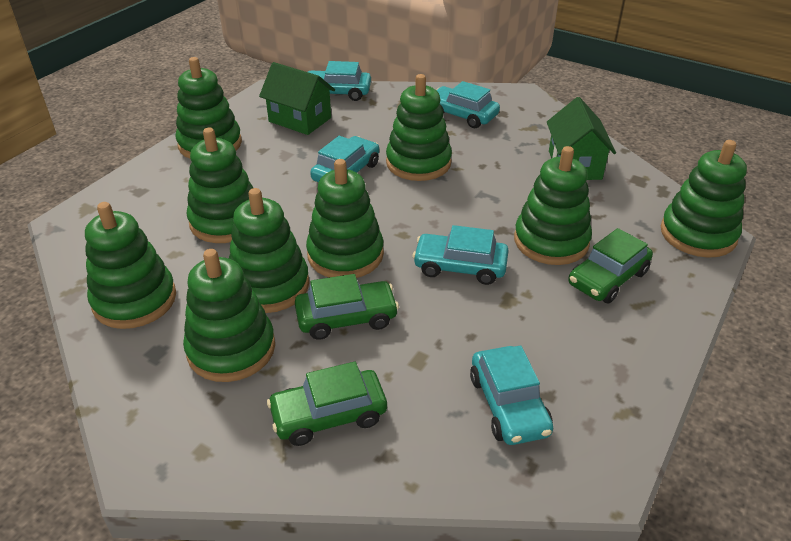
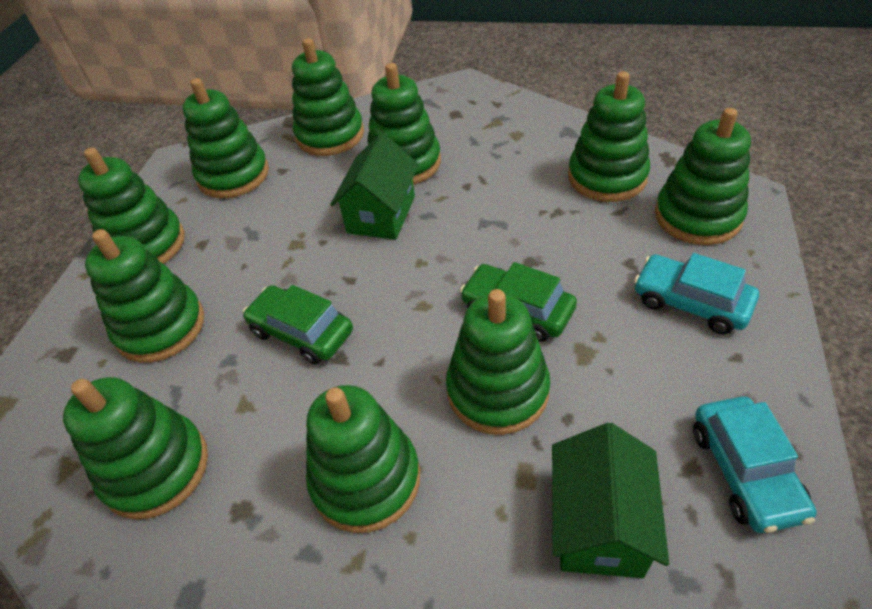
green car: 3 -> 2
green stacking toy: 9 -> 10
turquoise car: 5 -> 2

